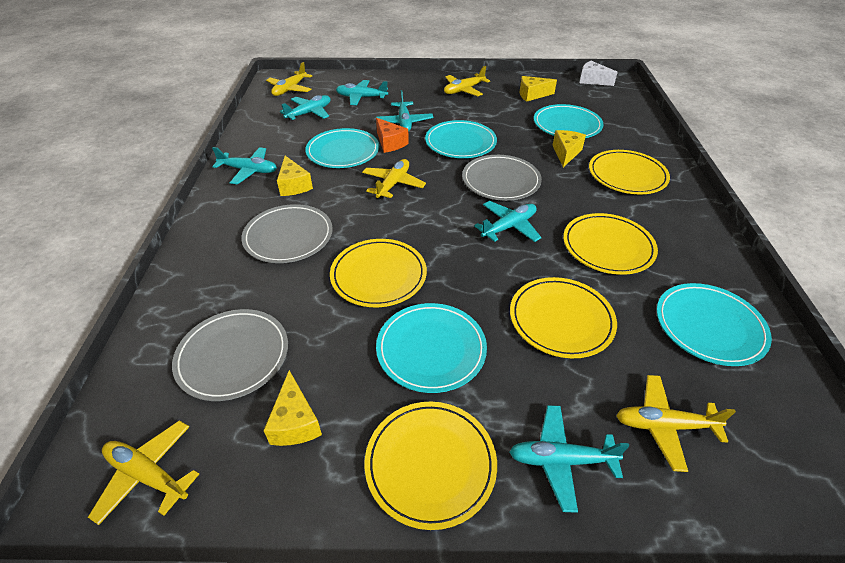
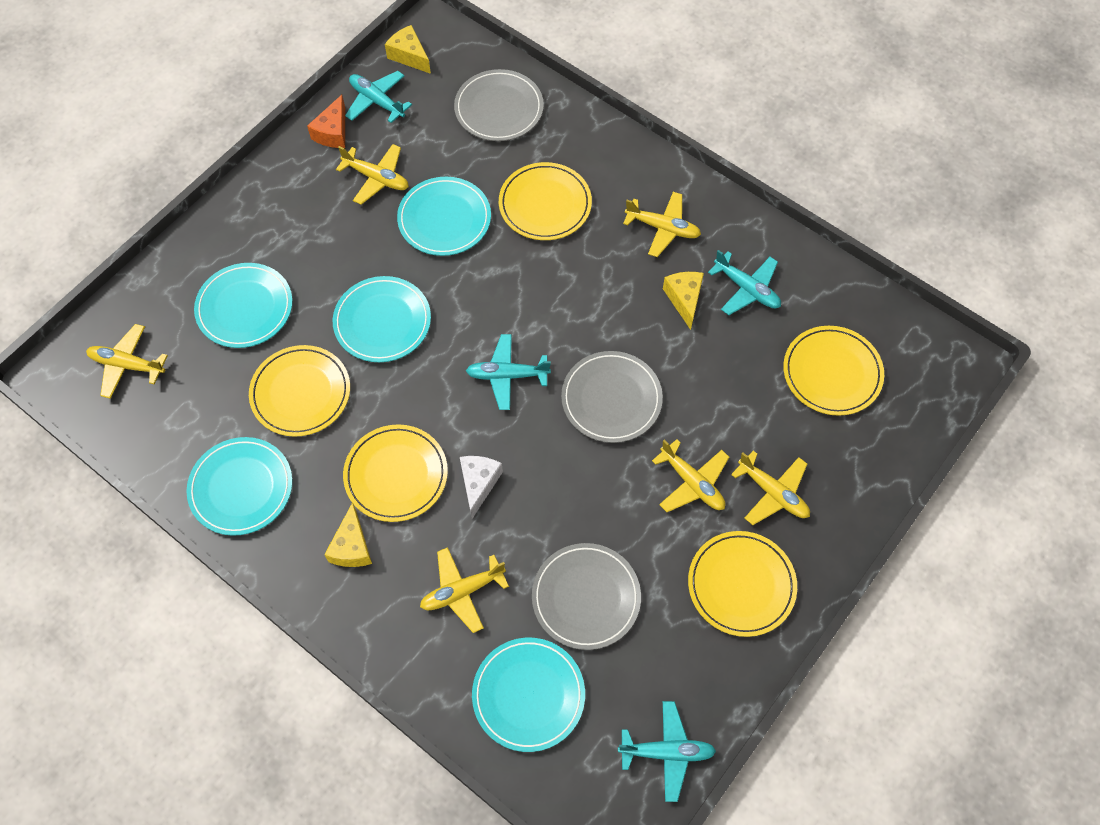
turquoise plane: 6 -> 4
yellow cheese: 4 -> 3
yellow plane: 5 -> 6

